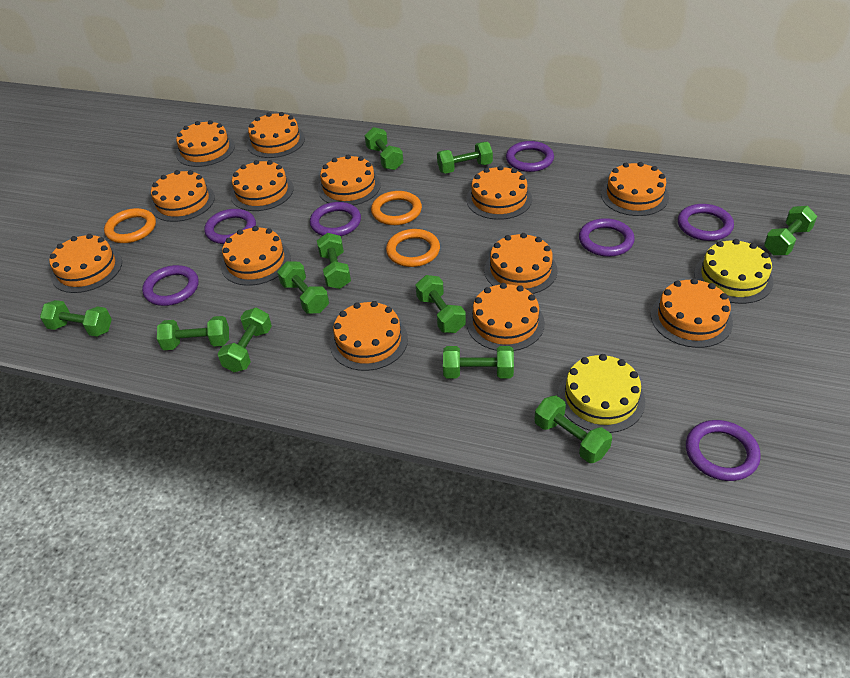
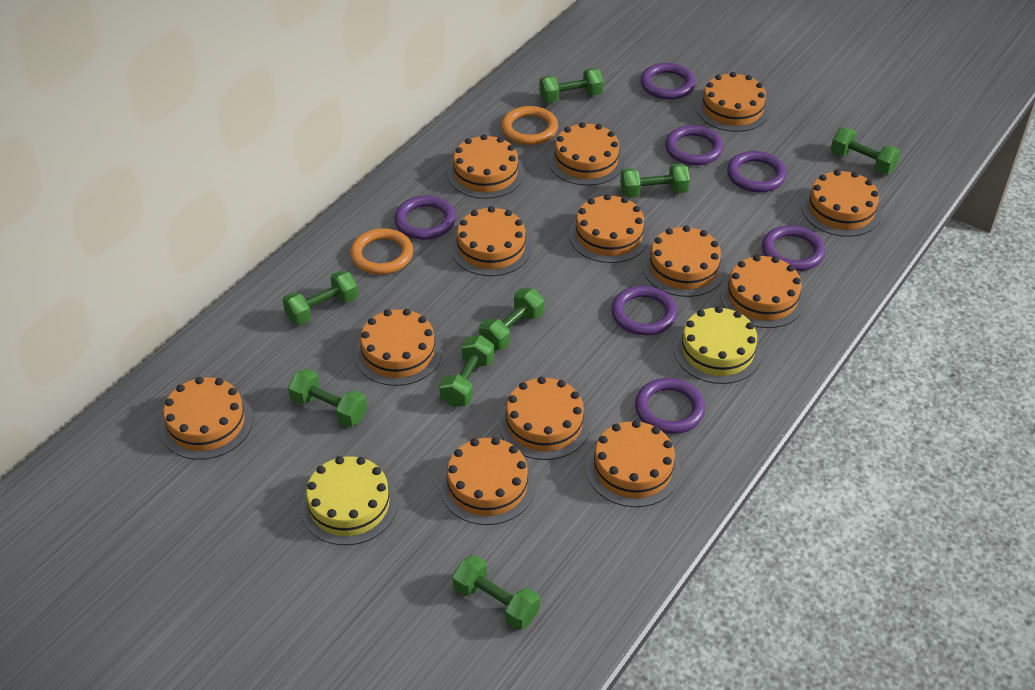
green dumbbell: 11 -> 8
orange ring: 3 -> 2

